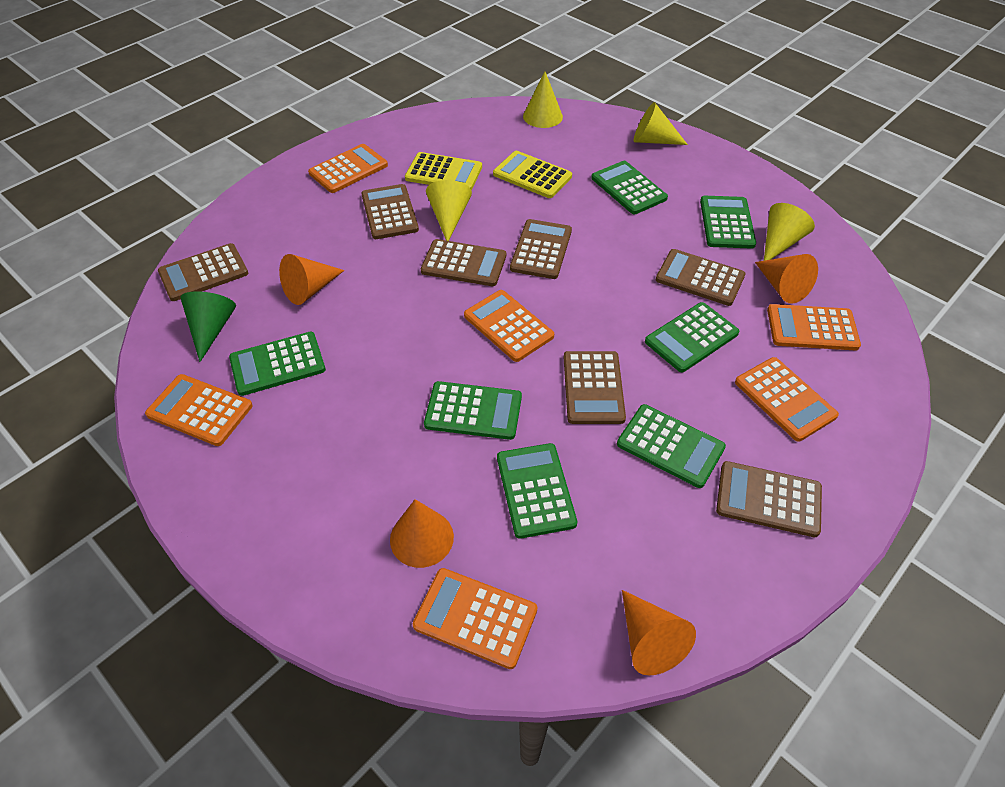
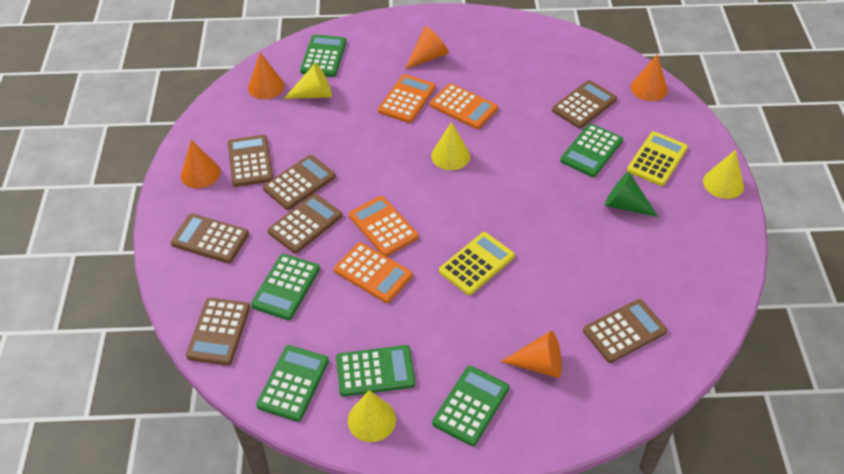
green calculator: 7 -> 6
orange calculator: 6 -> 4
orange cone: 4 -> 5

